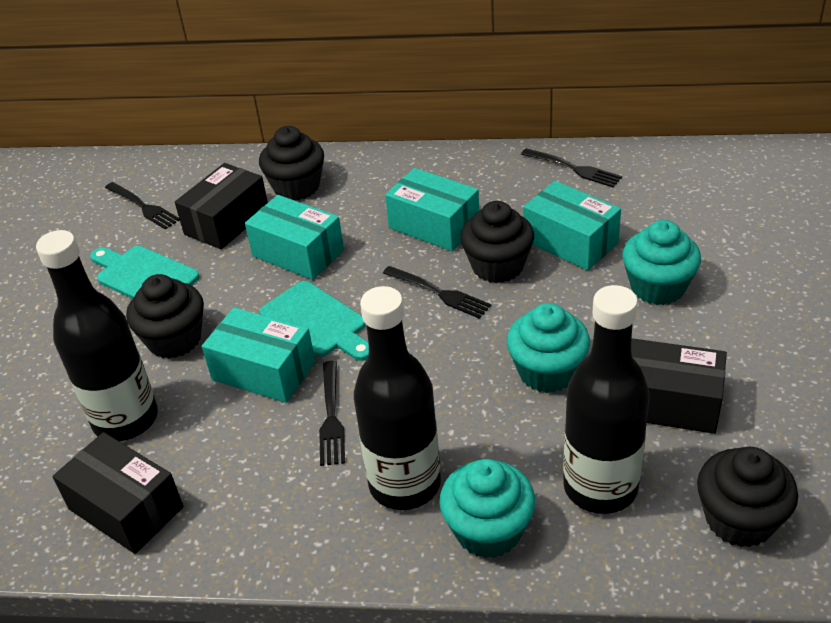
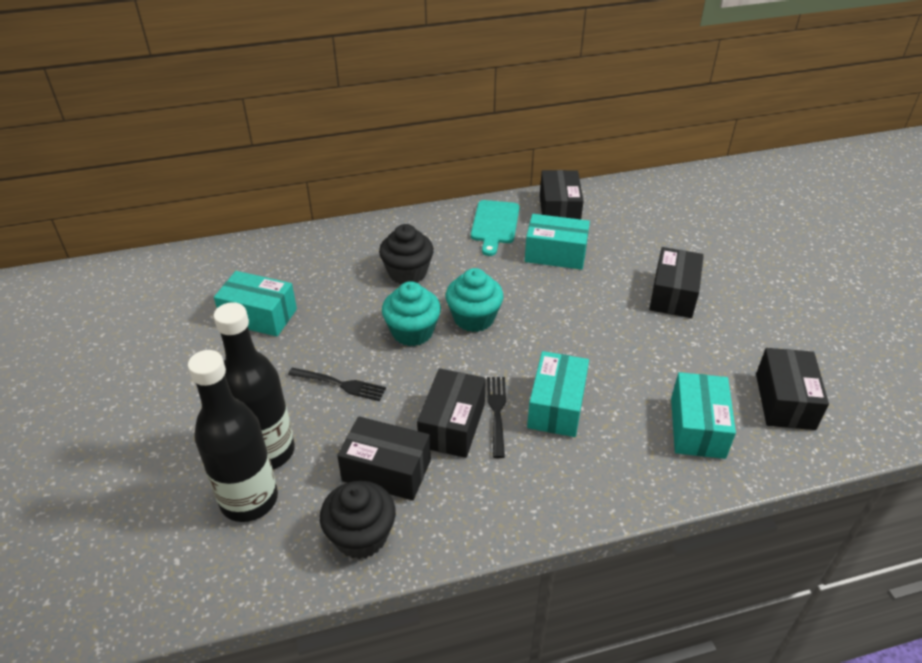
black bottle: 3 -> 2
black box: 3 -> 5
black cupcake: 4 -> 2
black fork: 4 -> 2
turquoise cupcake: 3 -> 2
turquoise cutting board: 2 -> 1

